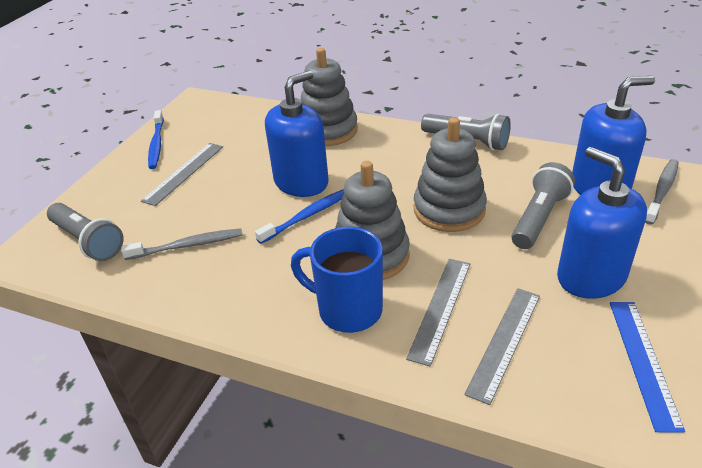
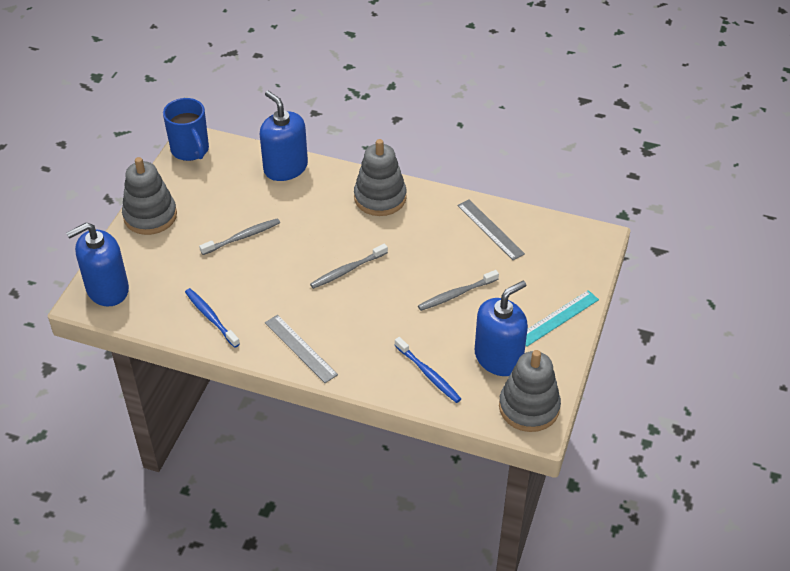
blue ruler: 1 -> 0
grey flashlight: 3 -> 0
grey ruler: 3 -> 2
grey toothbrush: 2 -> 3
turquoise ruler: 0 -> 1

